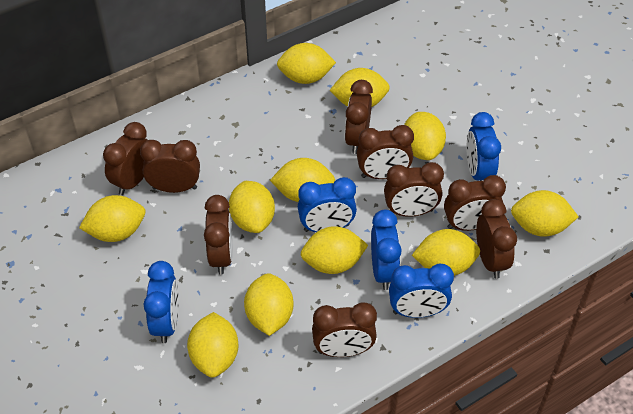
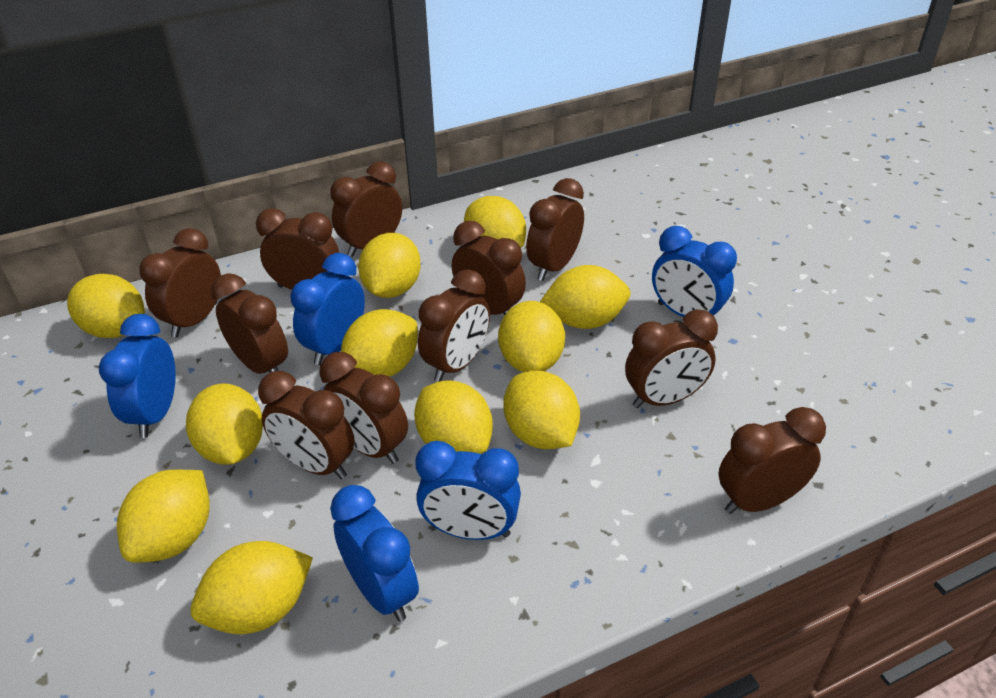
brown clock: 9 -> 11

